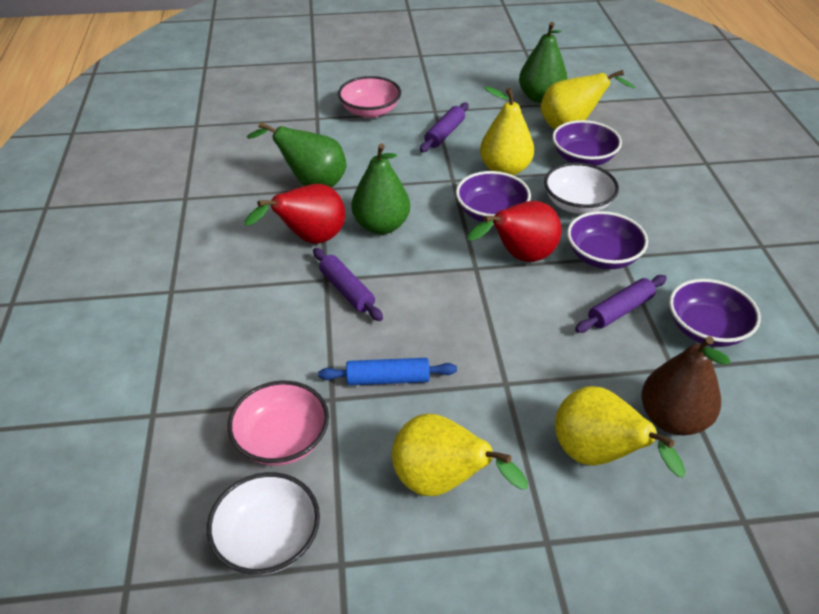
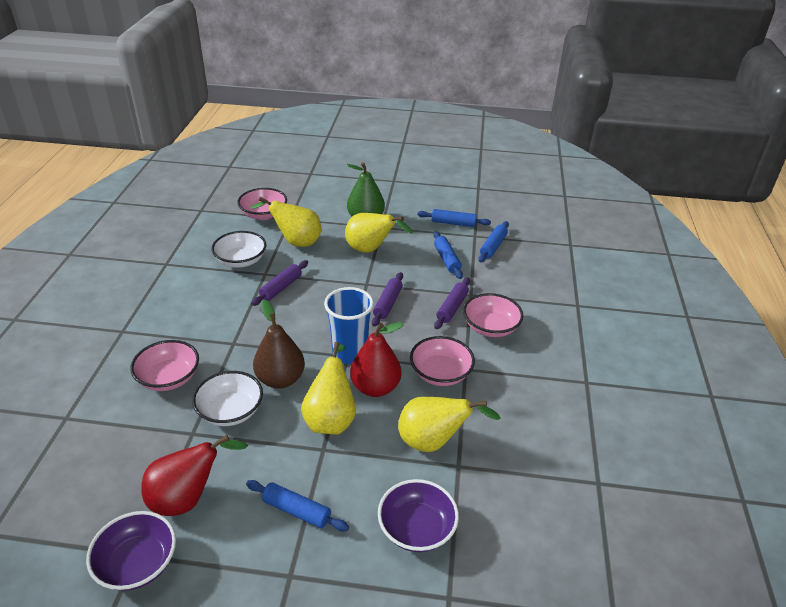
blue cup: 0 -> 1
blue rolling pin: 1 -> 4
green pear: 3 -> 1
pink bowl: 2 -> 4
purple bowl: 4 -> 2

